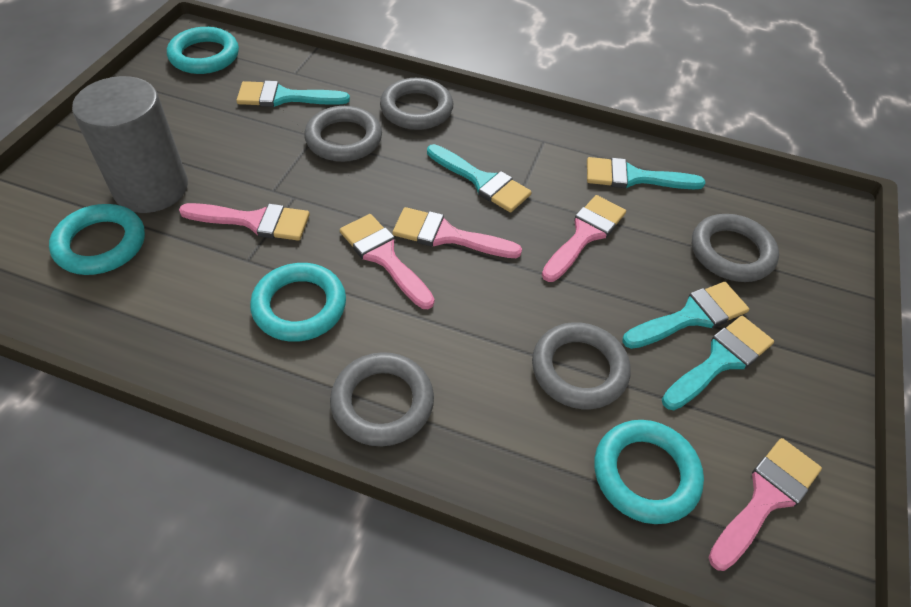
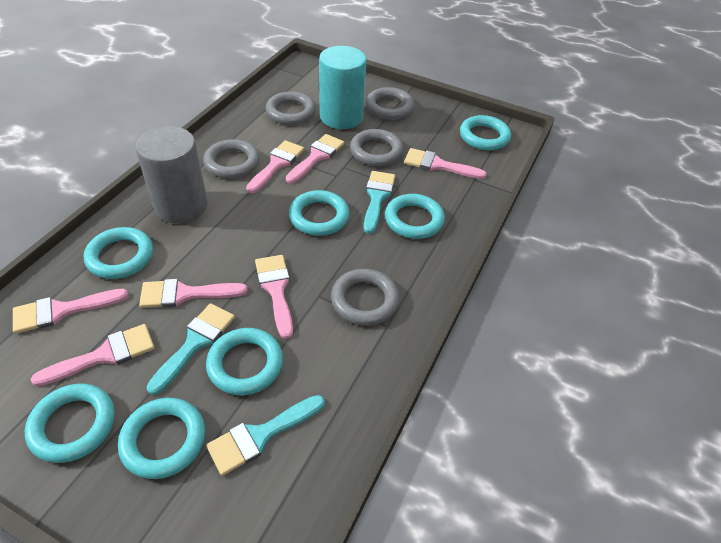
pink brush: 5 -> 7
turquoise brush: 5 -> 3
turquoise cylinder: 0 -> 1
turquoise ring: 4 -> 7

